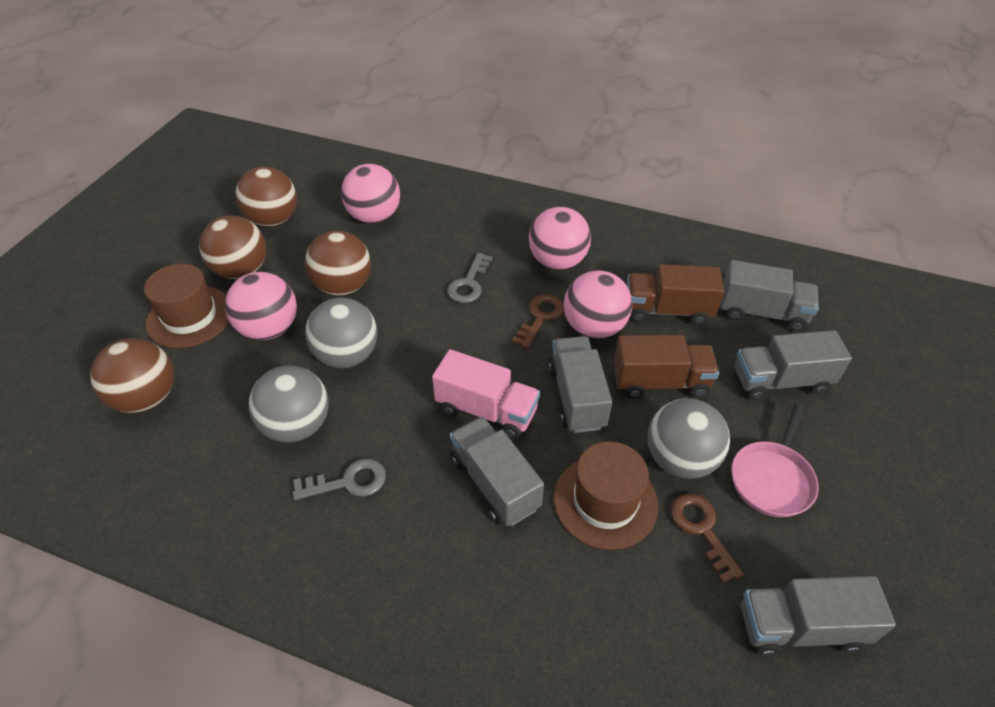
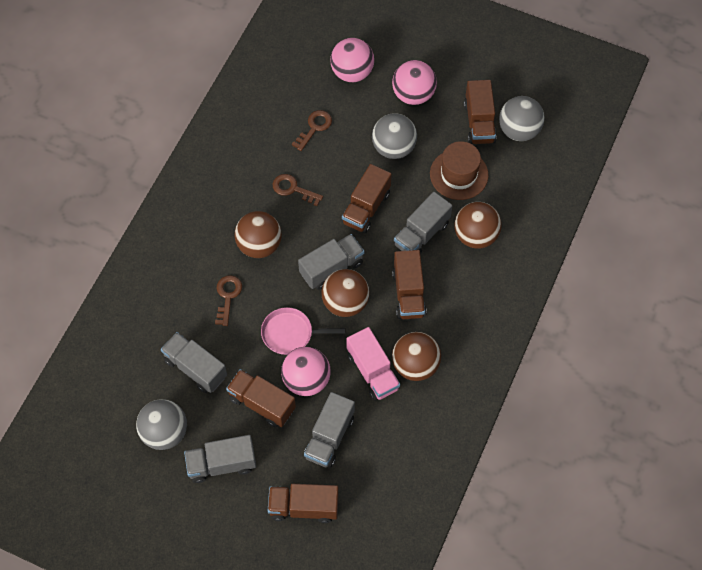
brown hat: 2 -> 1
brown key: 2 -> 3
brown truck: 2 -> 5
grey key: 2 -> 0
pink ball: 4 -> 3

